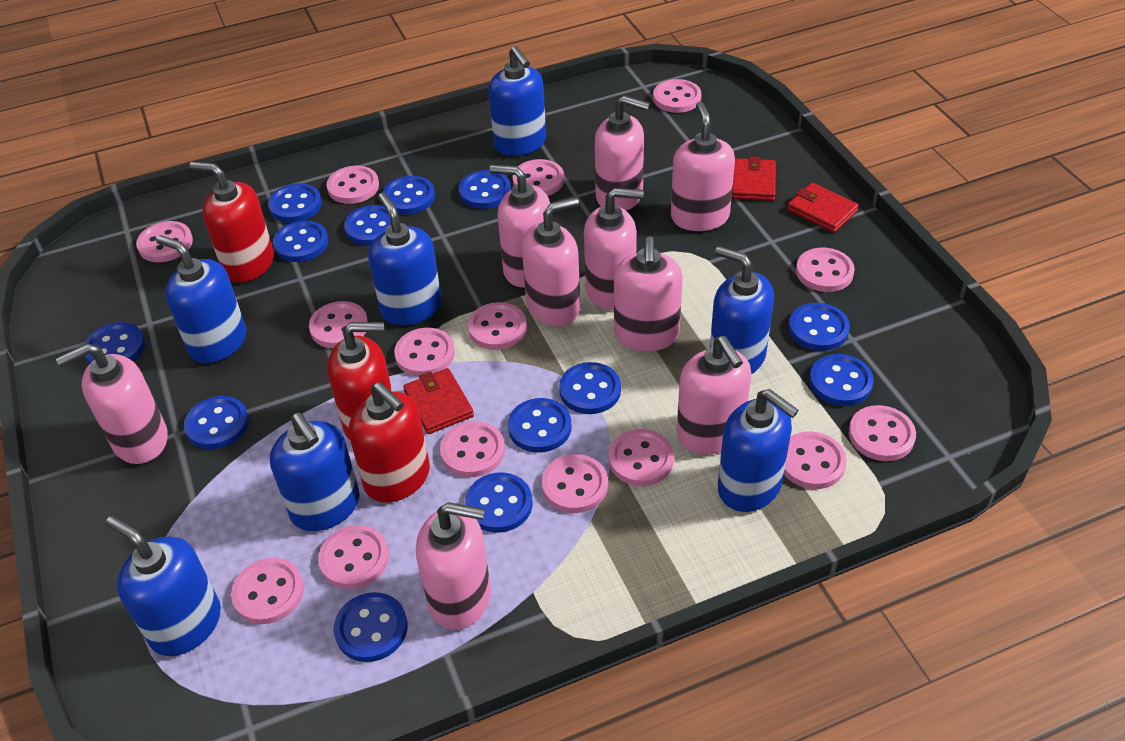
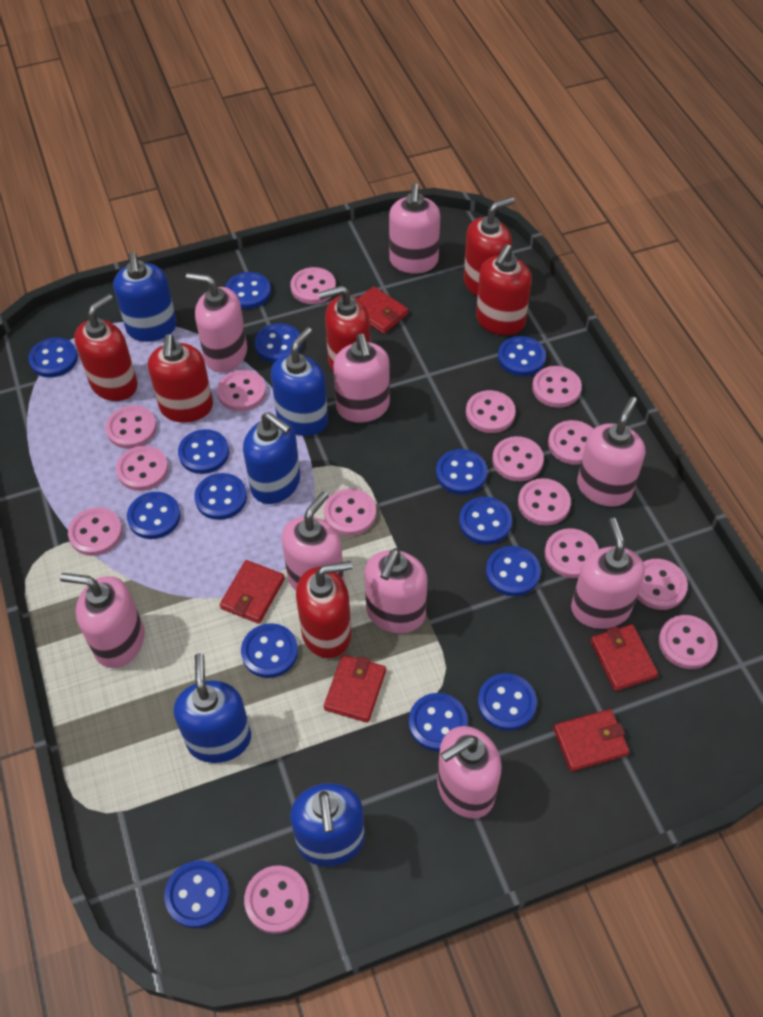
blue button: 13 -> 14
blue soap dispenser: 7 -> 5
red soap dispenser: 3 -> 6
red wallet: 3 -> 5

